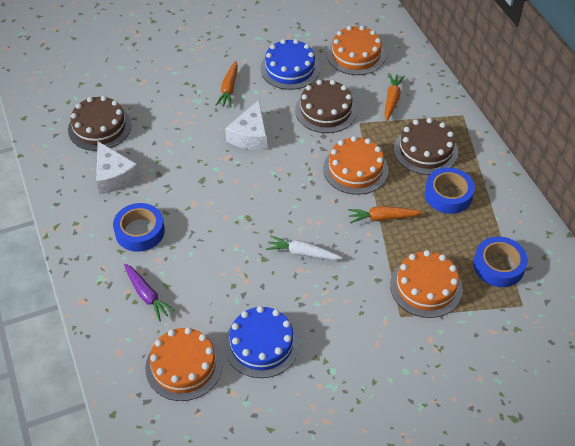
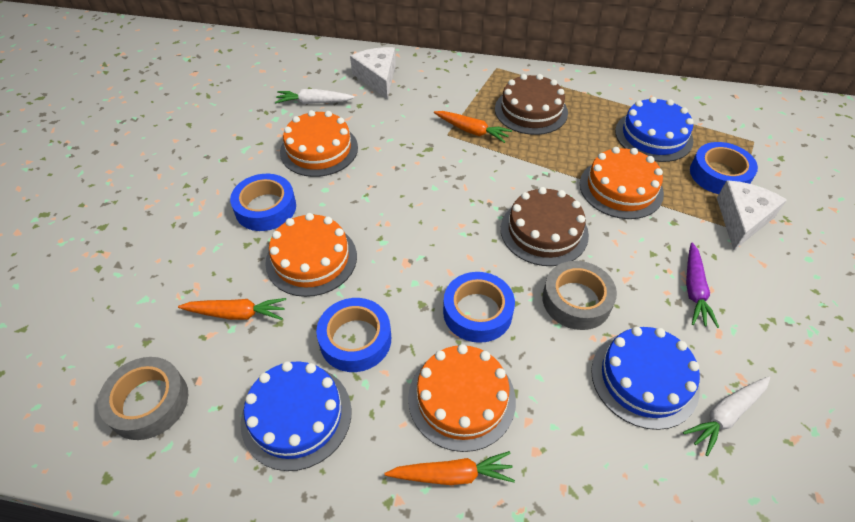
blue cake: 2 -> 3
blue tape: 3 -> 4
brown cake: 3 -> 2
grey tape: 0 -> 2
white carrot: 1 -> 2

